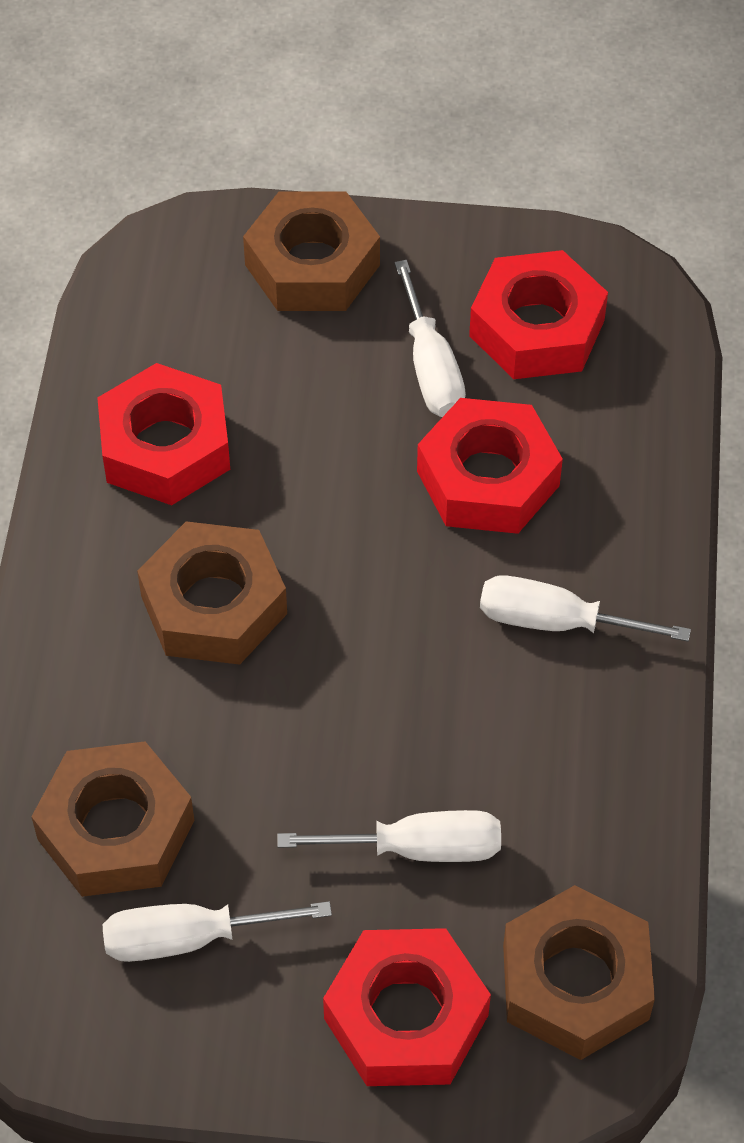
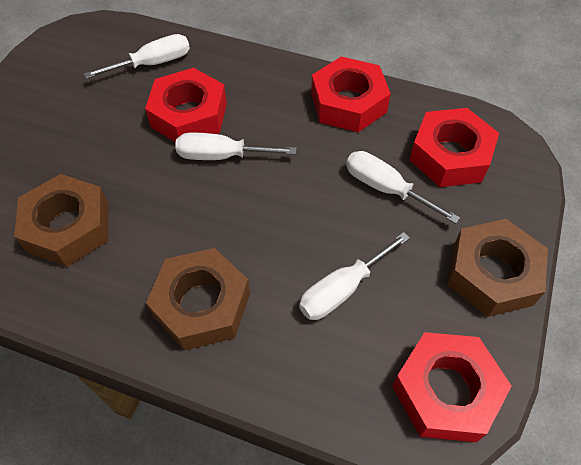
brown nut: 4 -> 3

